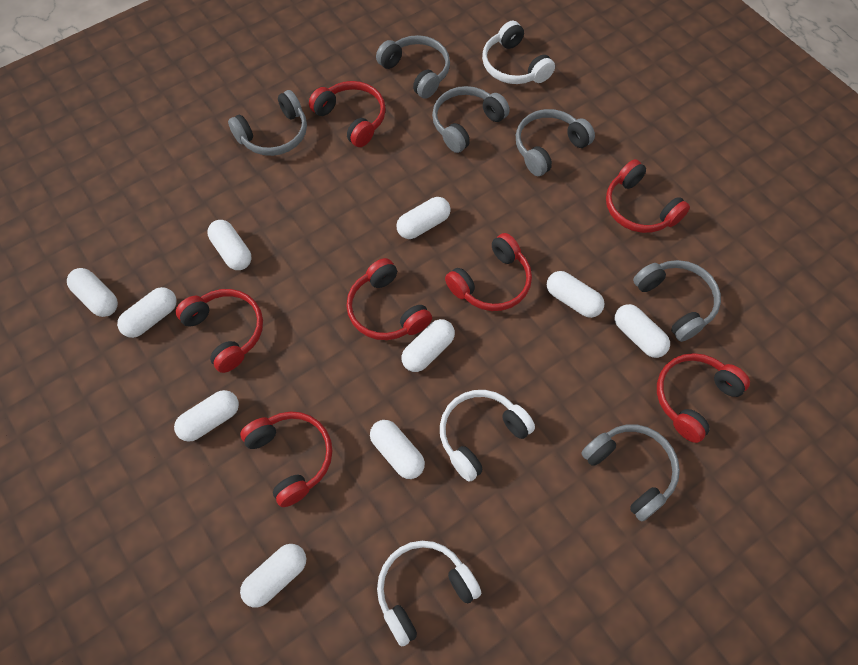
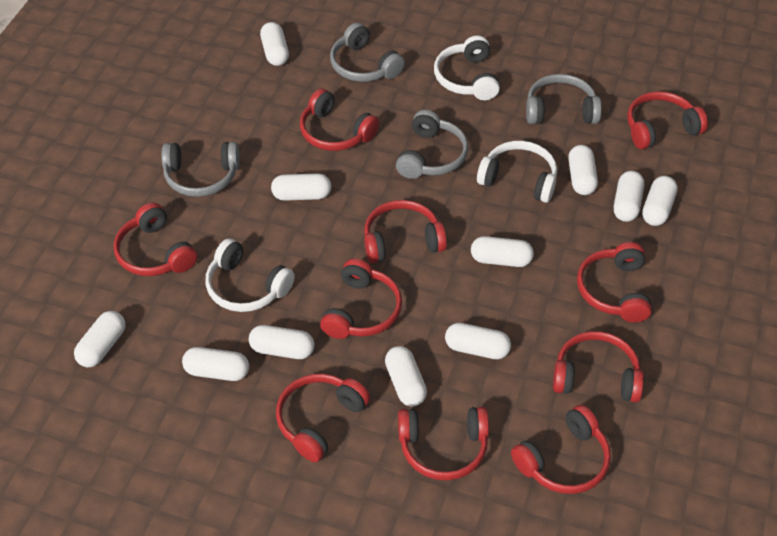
grey headphones: 6 -> 4
red headphones: 7 -> 10
white capsule: 10 -> 11

